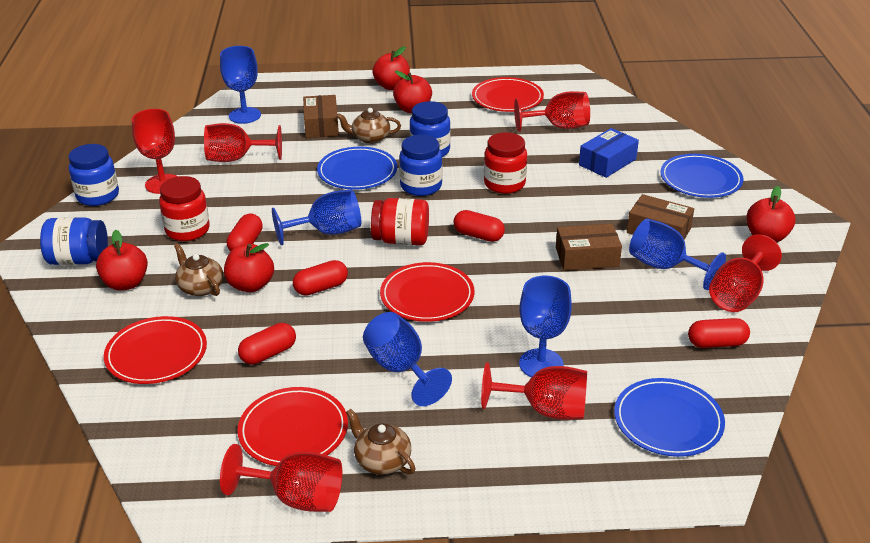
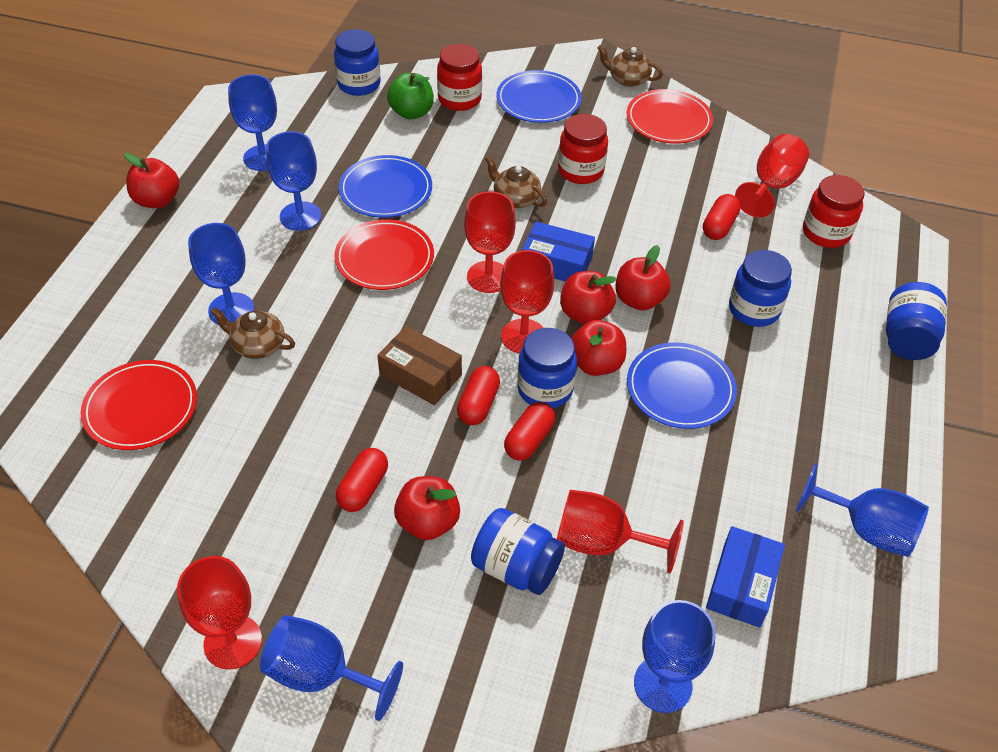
blue box: 1 -> 2
blue goblet: 5 -> 6
blue jar: 4 -> 5
brown box: 3 -> 1
green apple: 0 -> 1
red capsule: 5 -> 4
red goblet: 6 -> 5
red plate: 4 -> 3

